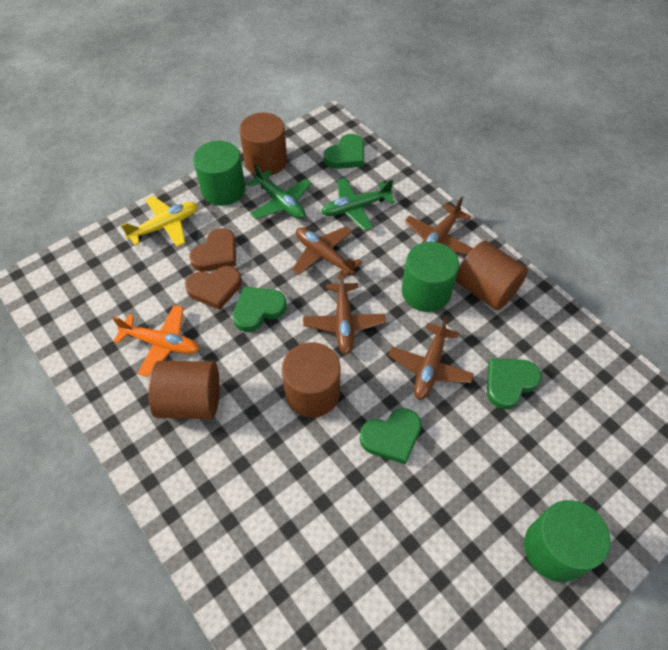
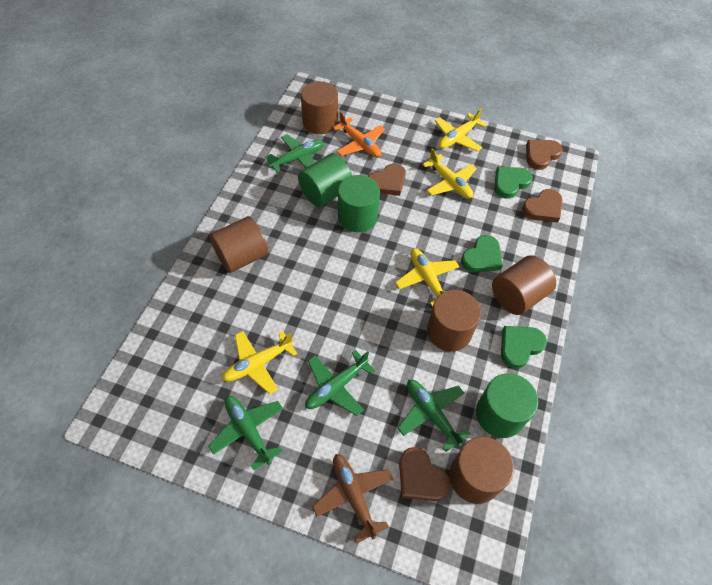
brown cylinder: 4 -> 5
brown heart: 2 -> 4
brown plane: 4 -> 1
green heart: 4 -> 3
green plane: 2 -> 4
yellow plane: 1 -> 4

